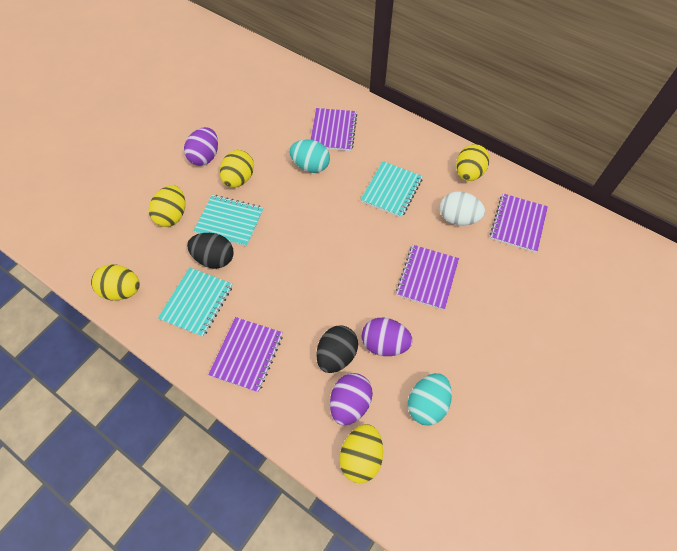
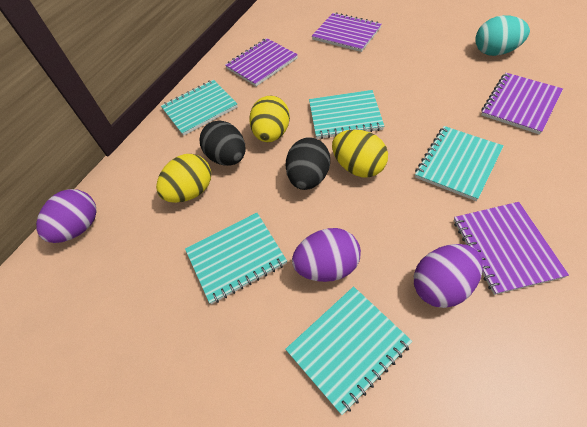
turquoise egg: 2 -> 1
turquoise notebook: 3 -> 5
white egg: 1 -> 0
yellow egg: 5 -> 3

